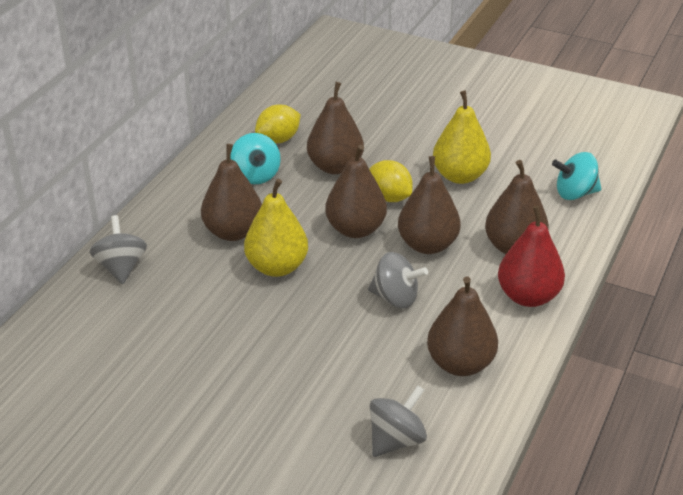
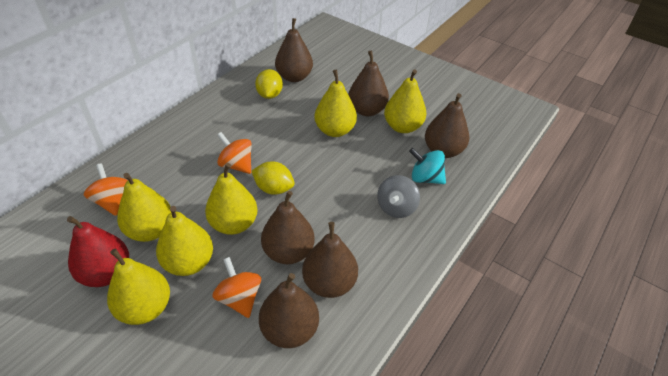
grey spinning top: 3 -> 1
orange spinning top: 0 -> 3
turquoise spinning top: 2 -> 1
yellow pear: 2 -> 6

